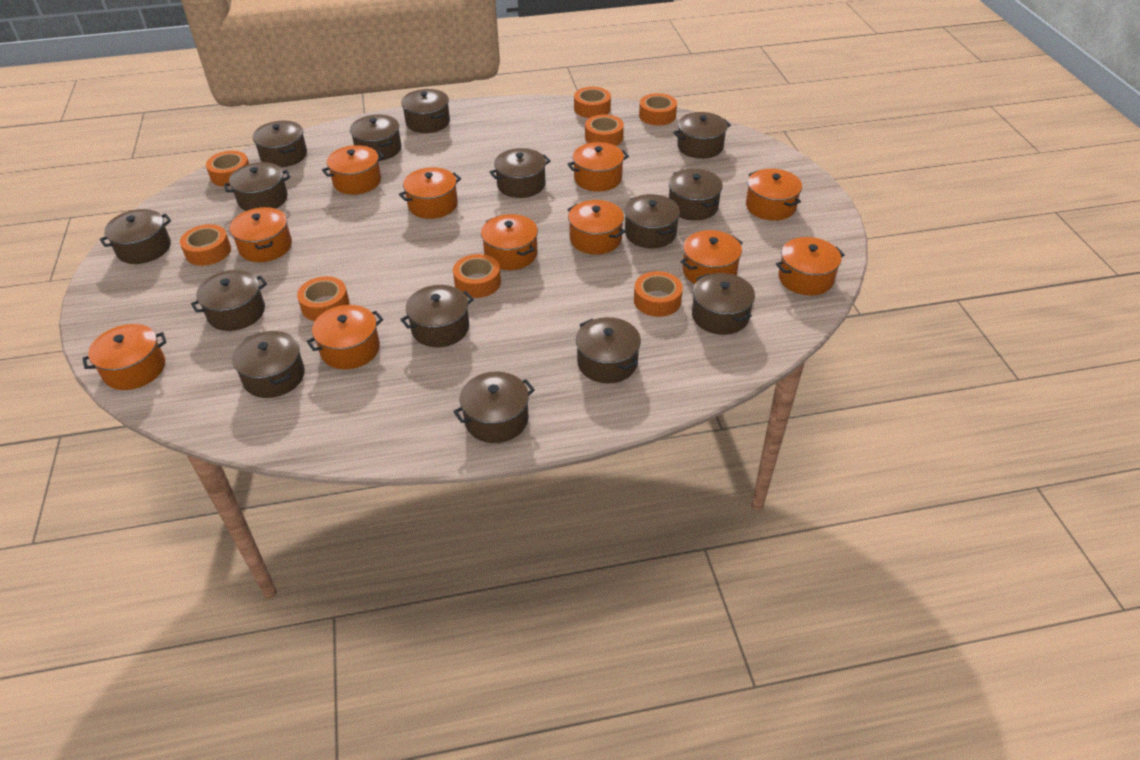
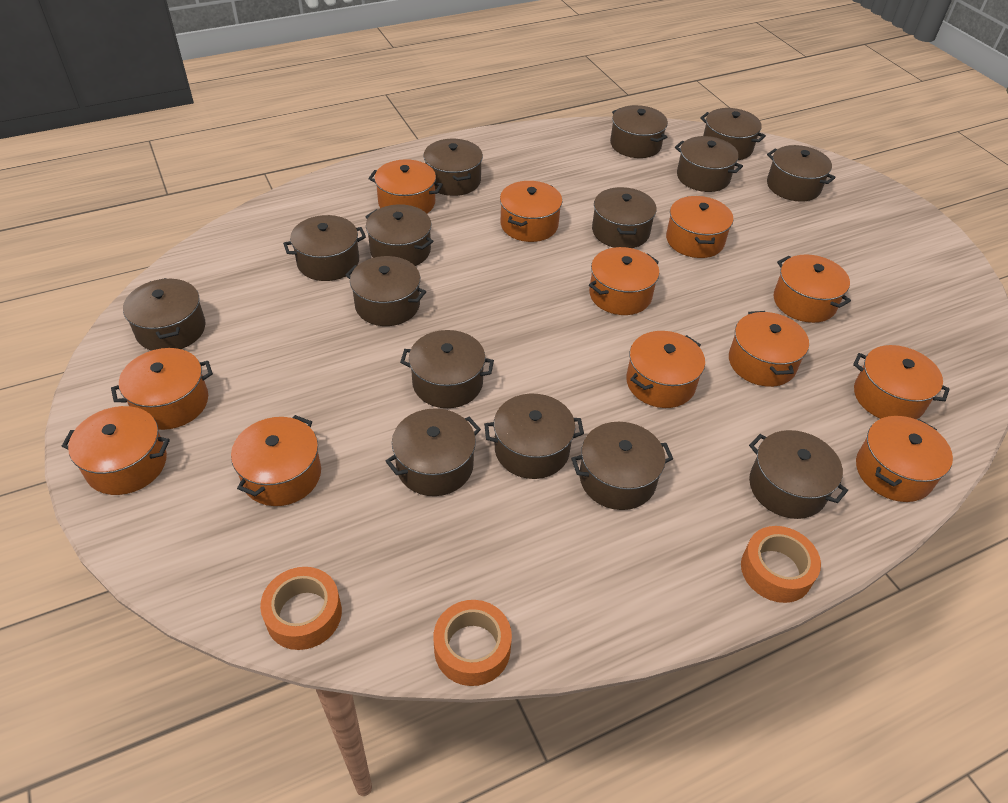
orange pot: 11 -> 12
orange tape: 8 -> 3

